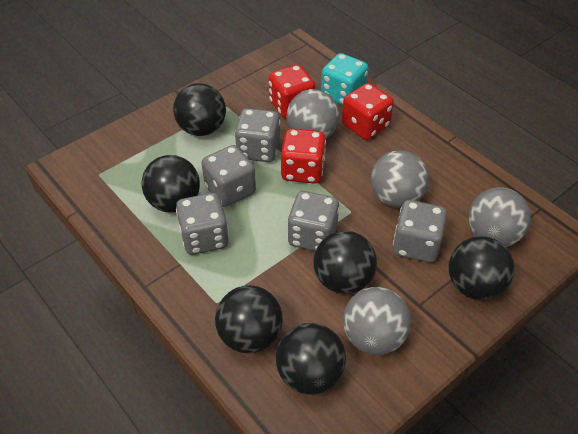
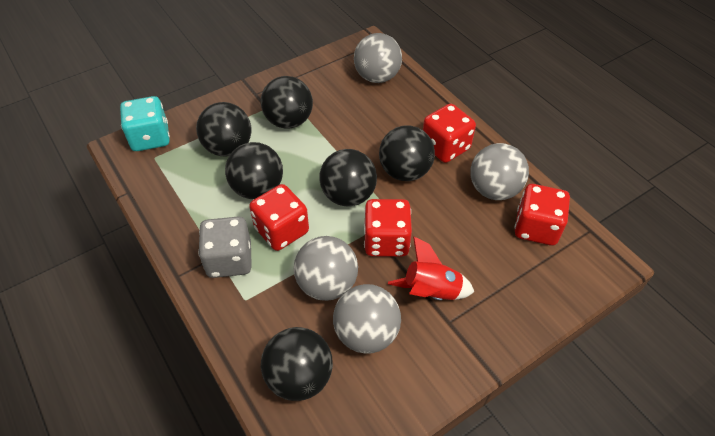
grey dice: 5 -> 1
red dice: 3 -> 4
red rocket: 0 -> 1

